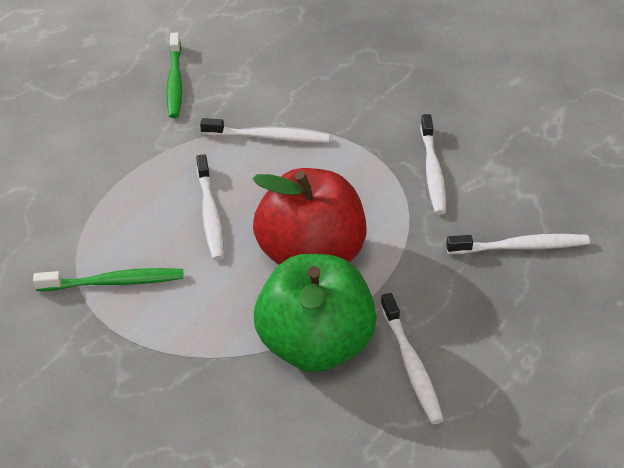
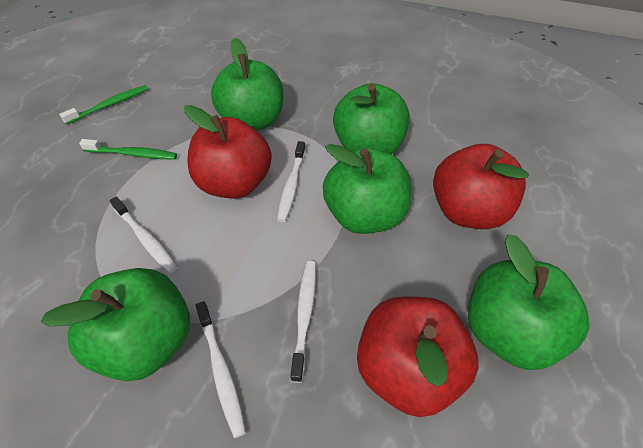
green apple: 1 -> 5
red apple: 1 -> 3
white toothbrush: 5 -> 4

